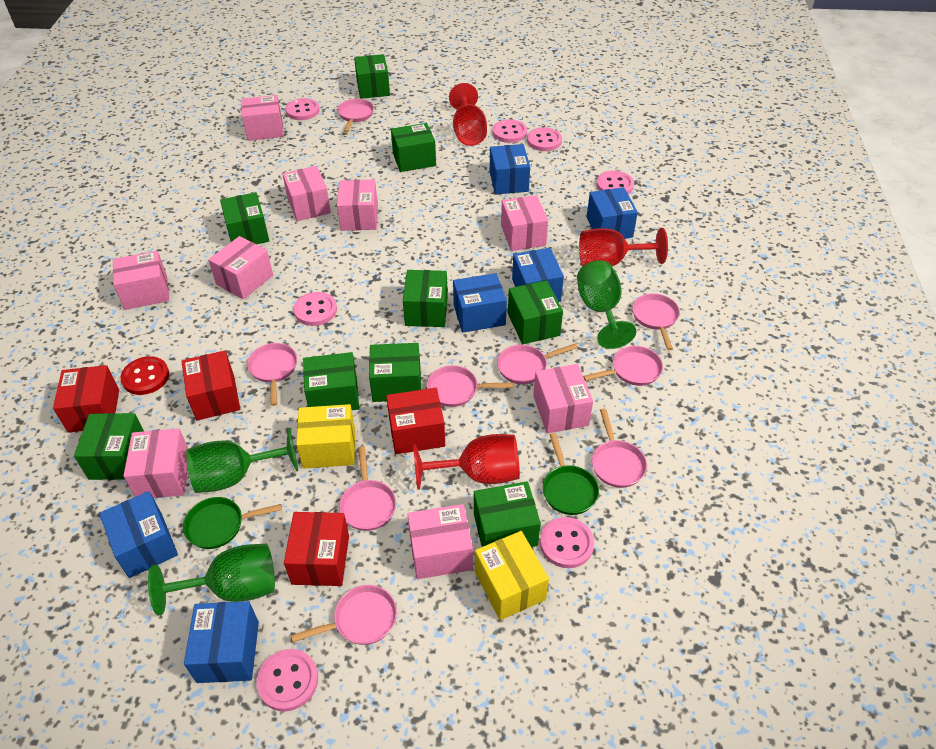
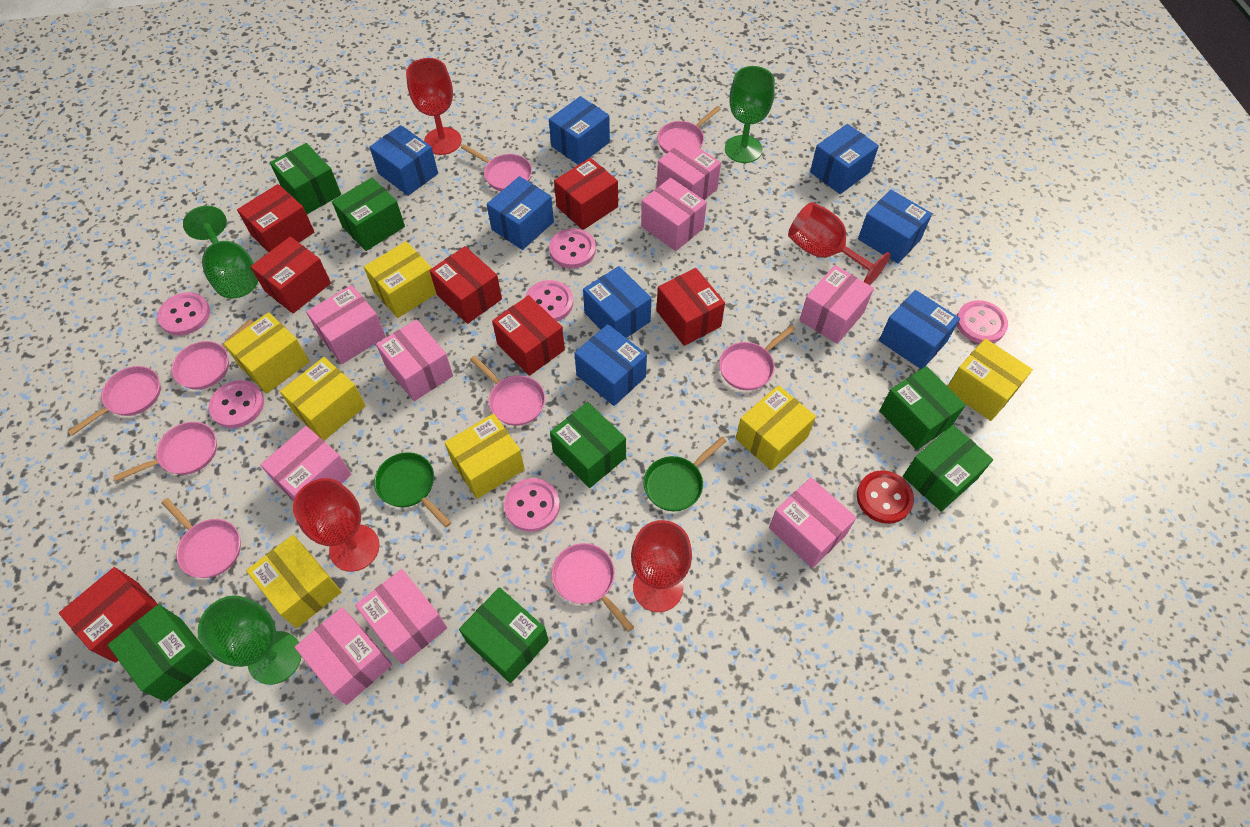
blue box: 6 -> 8
green box: 9 -> 7
pink button: 7 -> 6
red box: 4 -> 7
red goblet: 3 -> 4
yellow box: 2 -> 7

